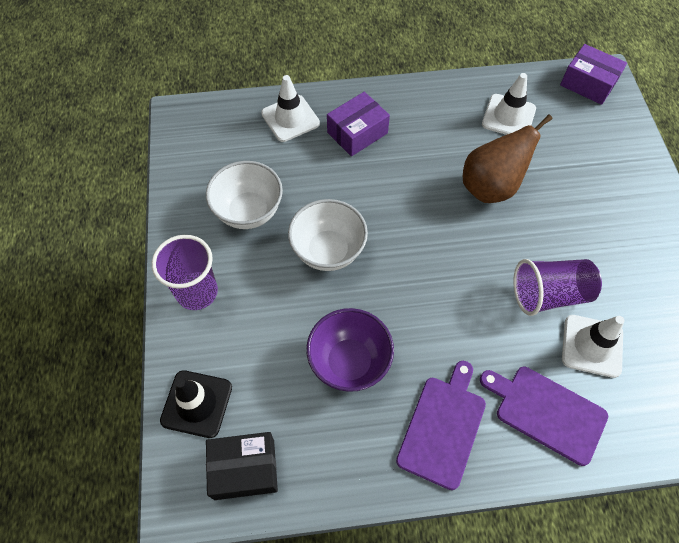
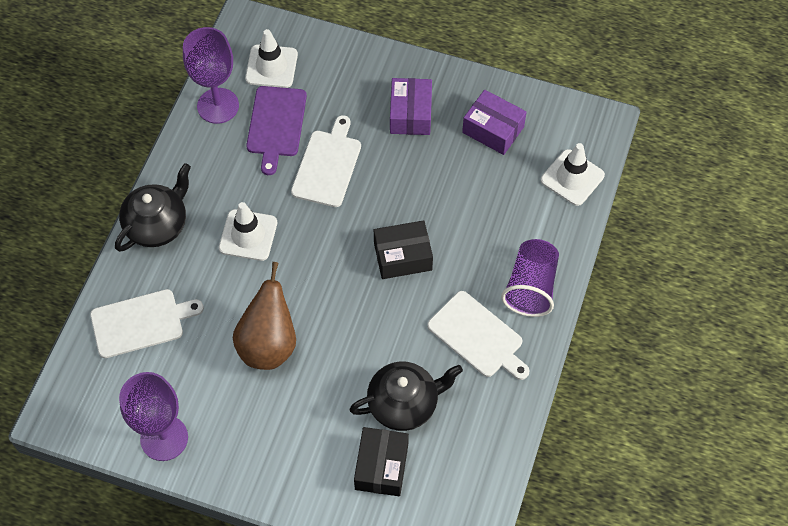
black box: 1 -> 2
black teapot: 0 -> 2
black traffic cone: 1 -> 0
purple bowl: 1 -> 0
purple cup: 2 -> 1
purple cutting board: 2 -> 1
purple goblet: 0 -> 2
white bowl: 2 -> 0
white cutting board: 0 -> 3

